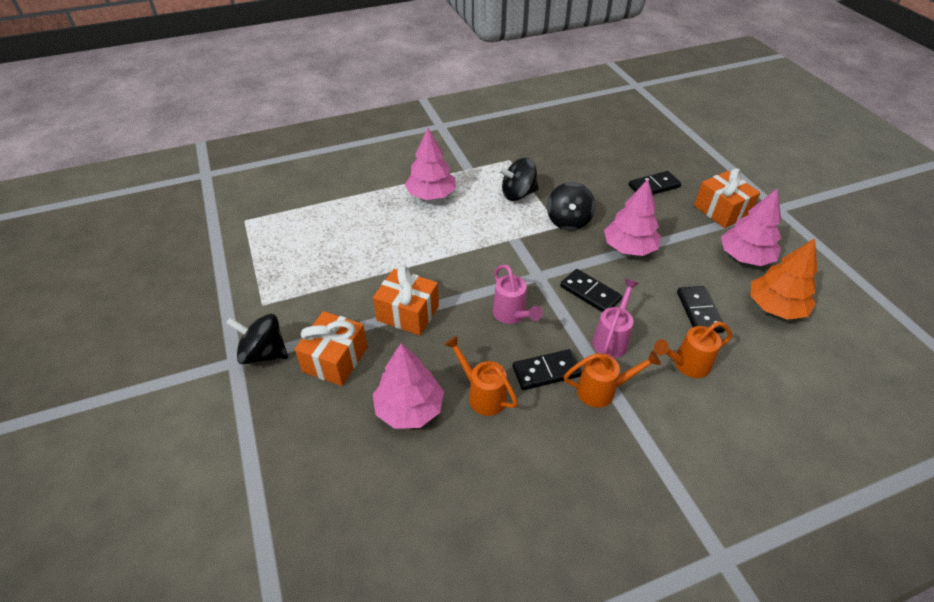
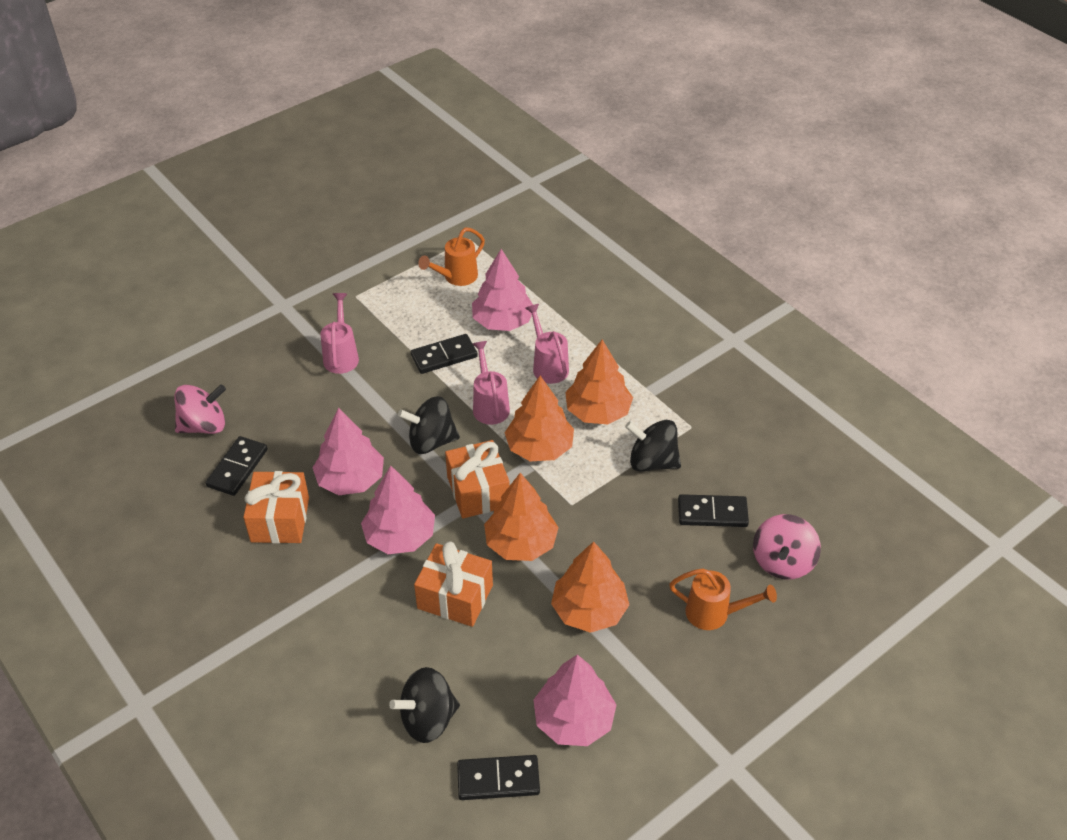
orange tree: 1 -> 4
orange watering can: 3 -> 2
pink spinning top: 0 -> 2
pink watering can: 2 -> 3

